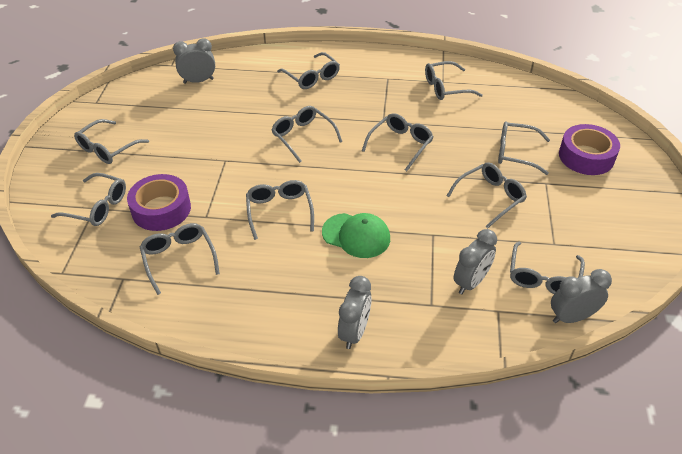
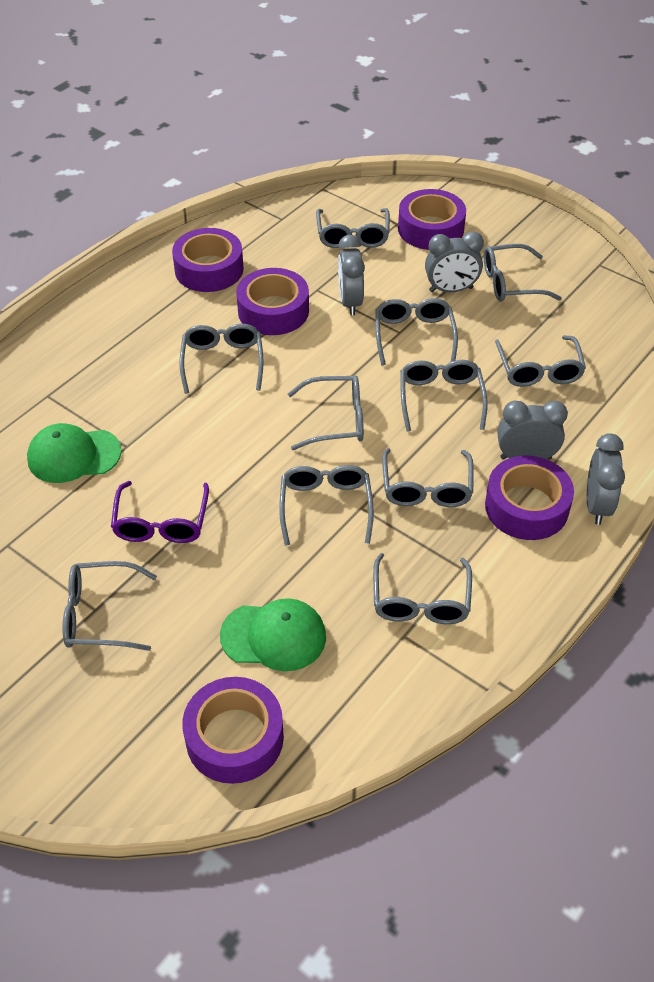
green cap: 1 -> 2
purple glasses: 0 -> 1
purple tape: 2 -> 5

